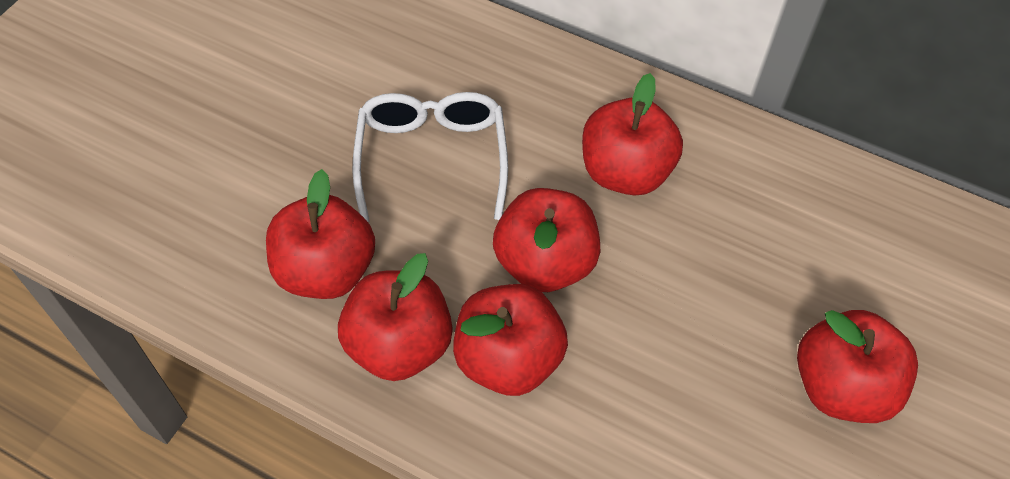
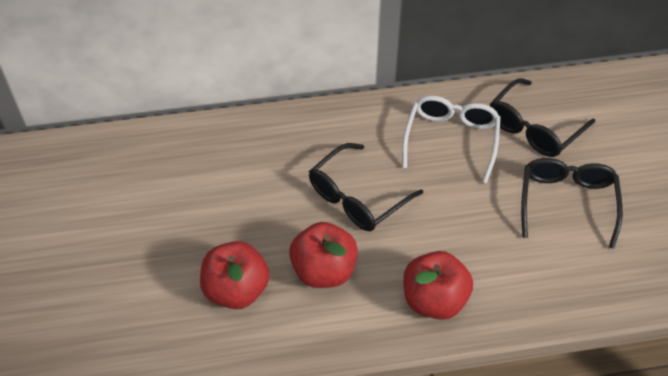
black glasses: 0 -> 3
red apple: 6 -> 3

